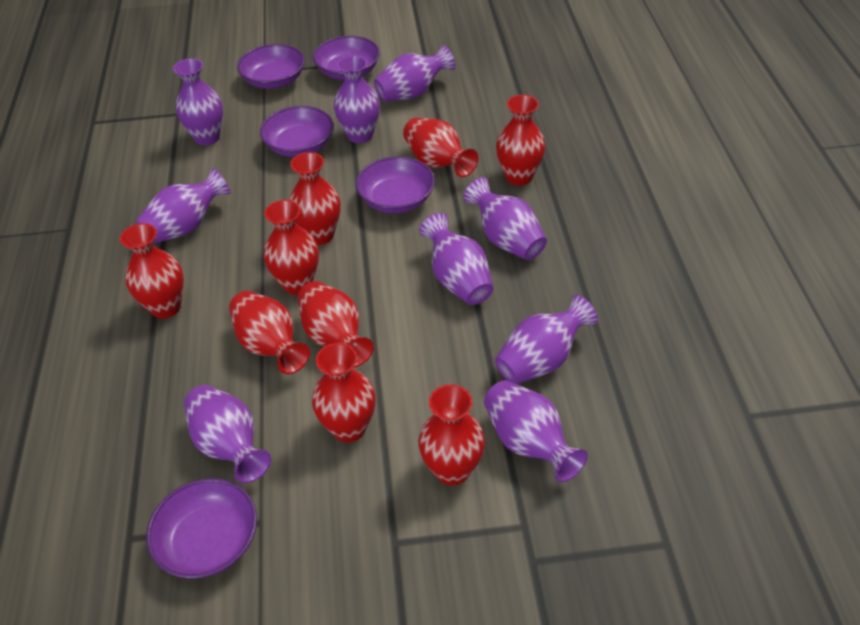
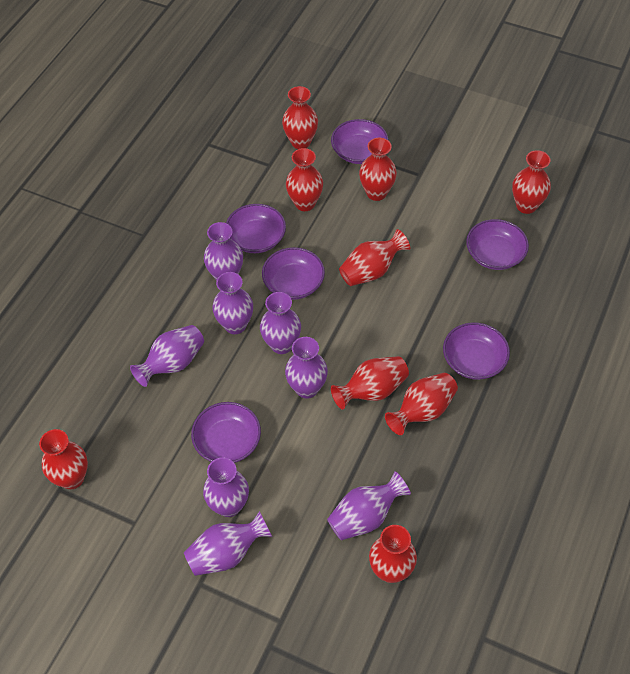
purple bowl: 5 -> 6
purple vase: 9 -> 8

